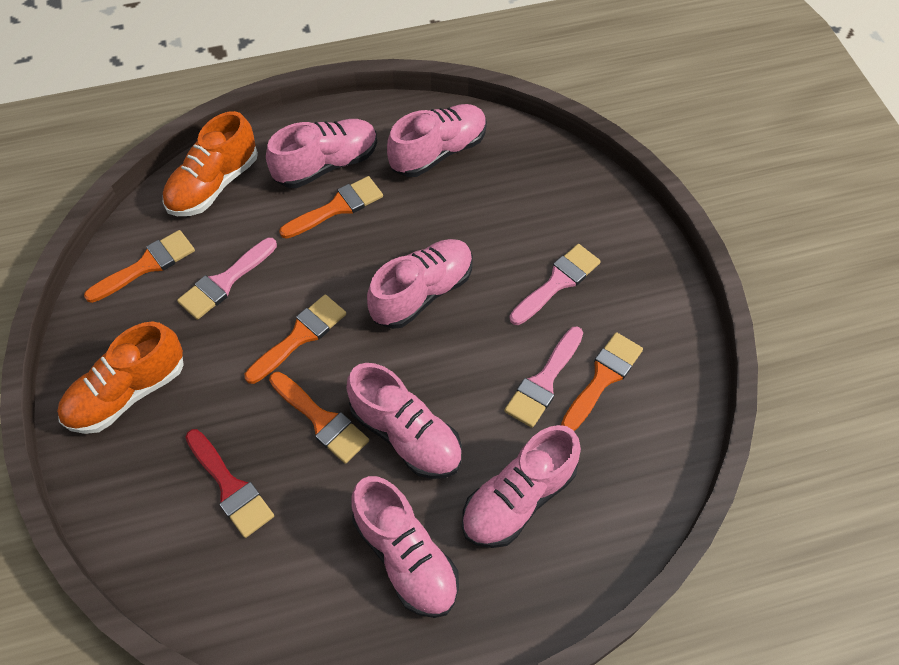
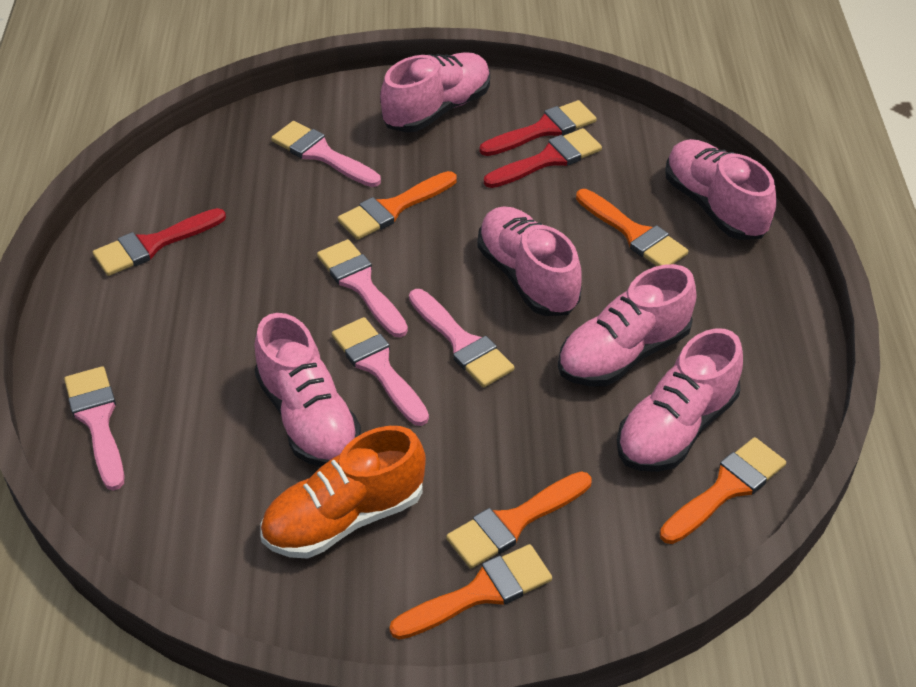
orange shoe: 2 -> 1
pink brush: 3 -> 5
red brush: 1 -> 3

